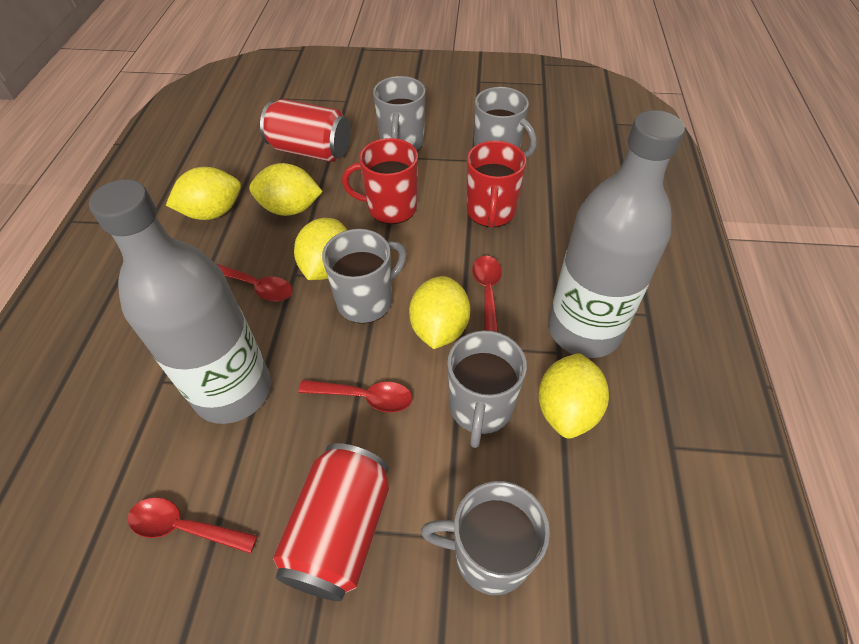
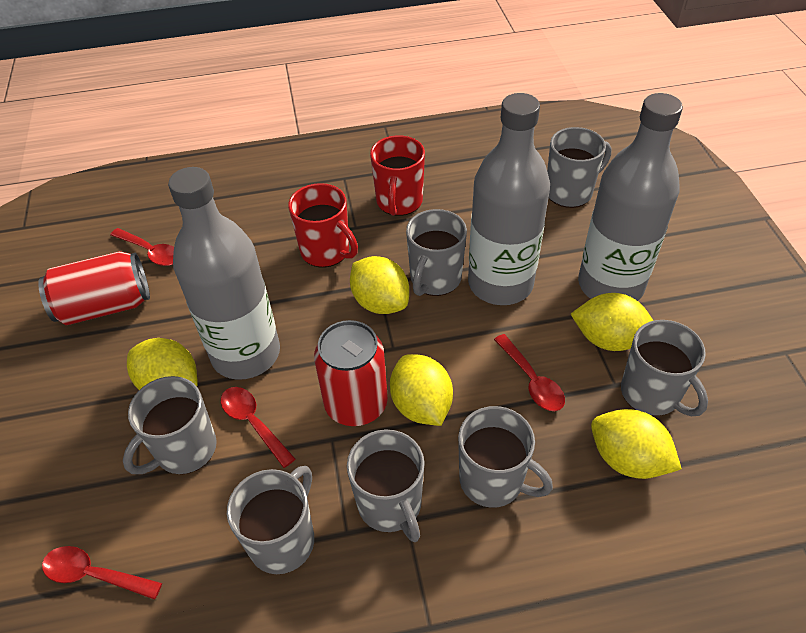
grey bottle: 2 -> 3
grey mug: 5 -> 7

